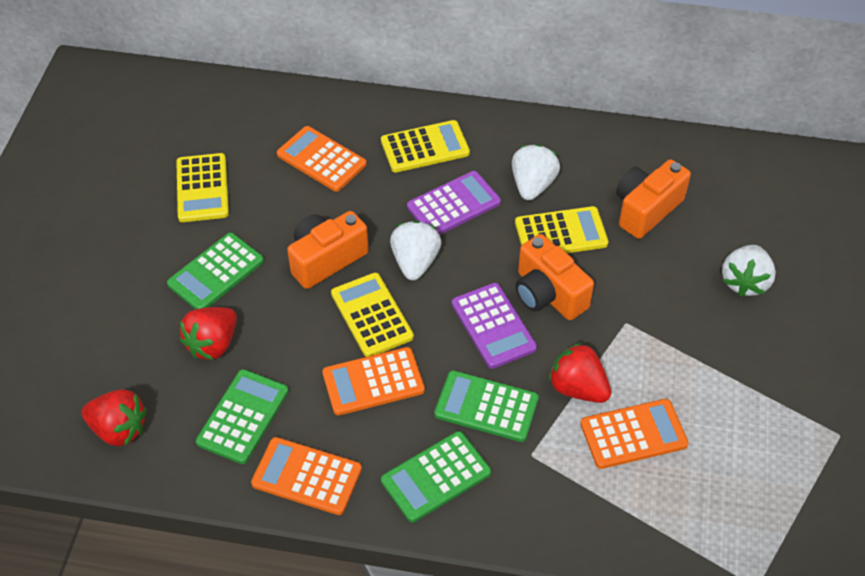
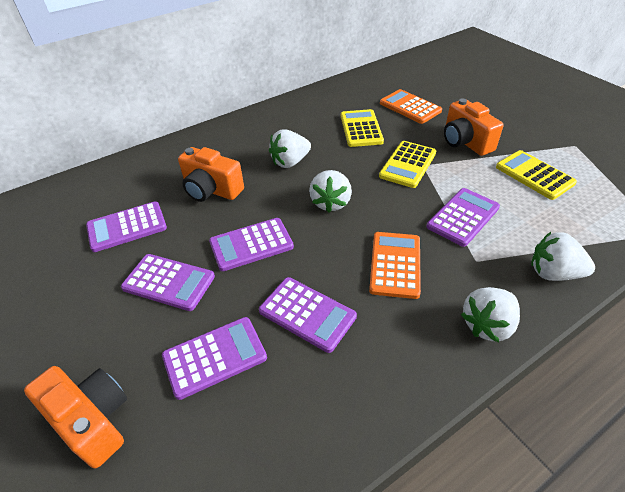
green calculator: 4 -> 0
orange calculator: 4 -> 2
purple calculator: 2 -> 6
red strawberry: 3 -> 0
white strawberry: 3 -> 4
yellow calculator: 4 -> 3

